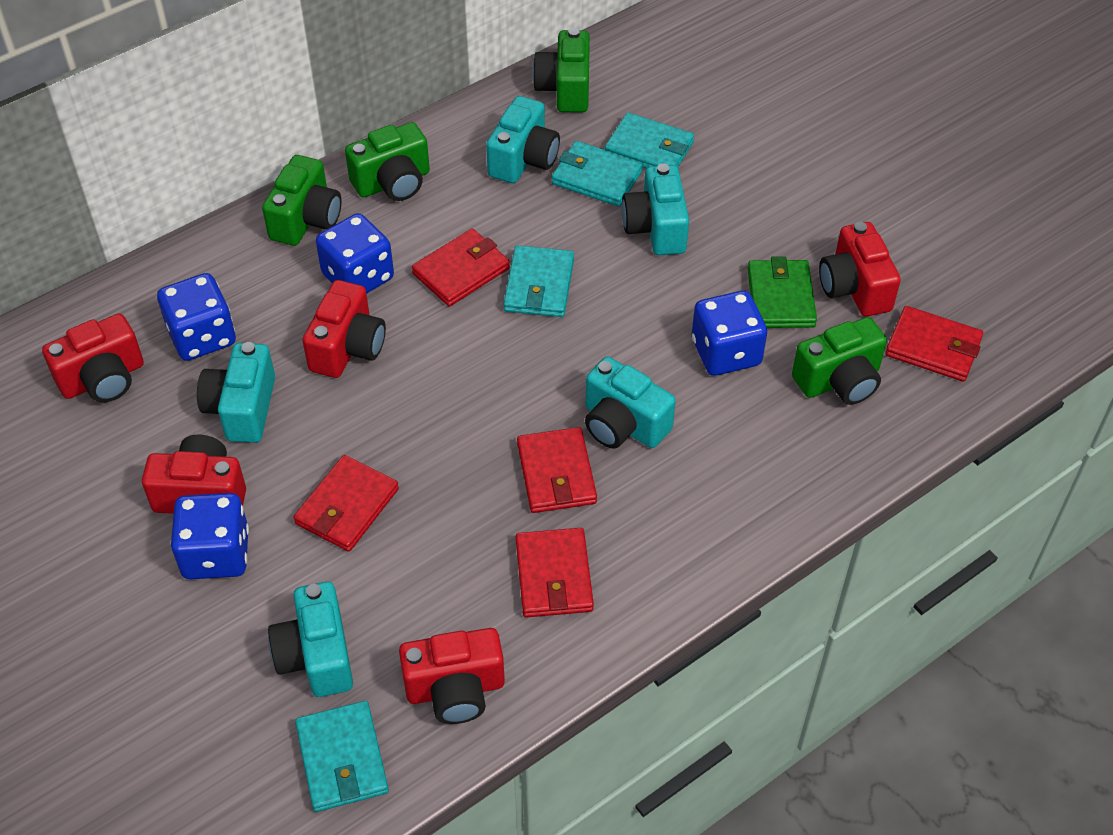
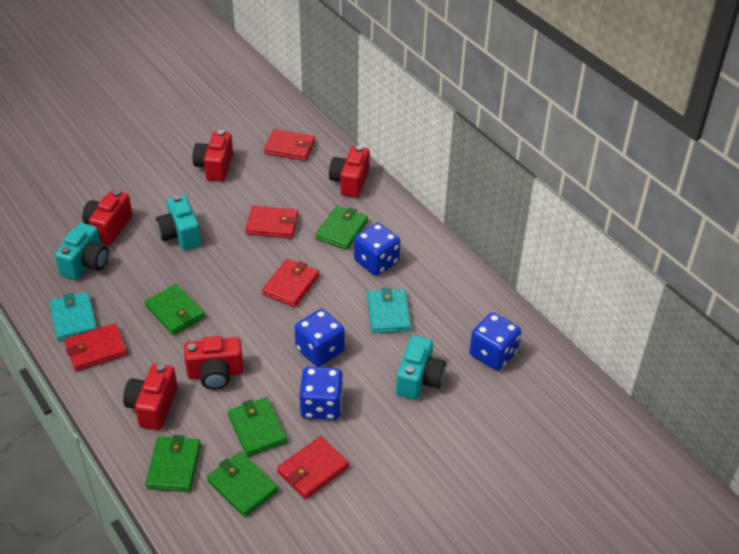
green camera: 4 -> 0
green wallet: 1 -> 5
turquoise camera: 5 -> 3
turquoise wallet: 4 -> 2

